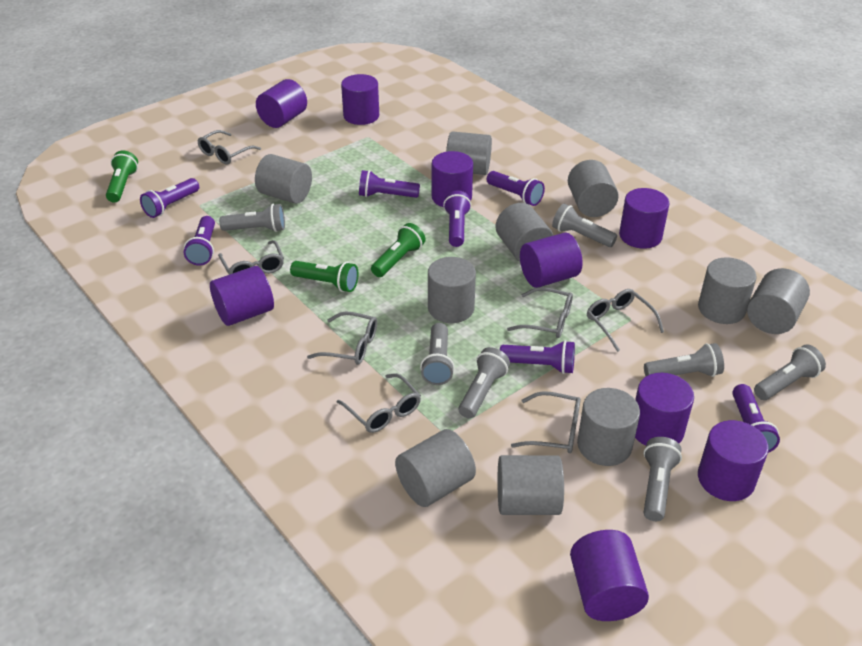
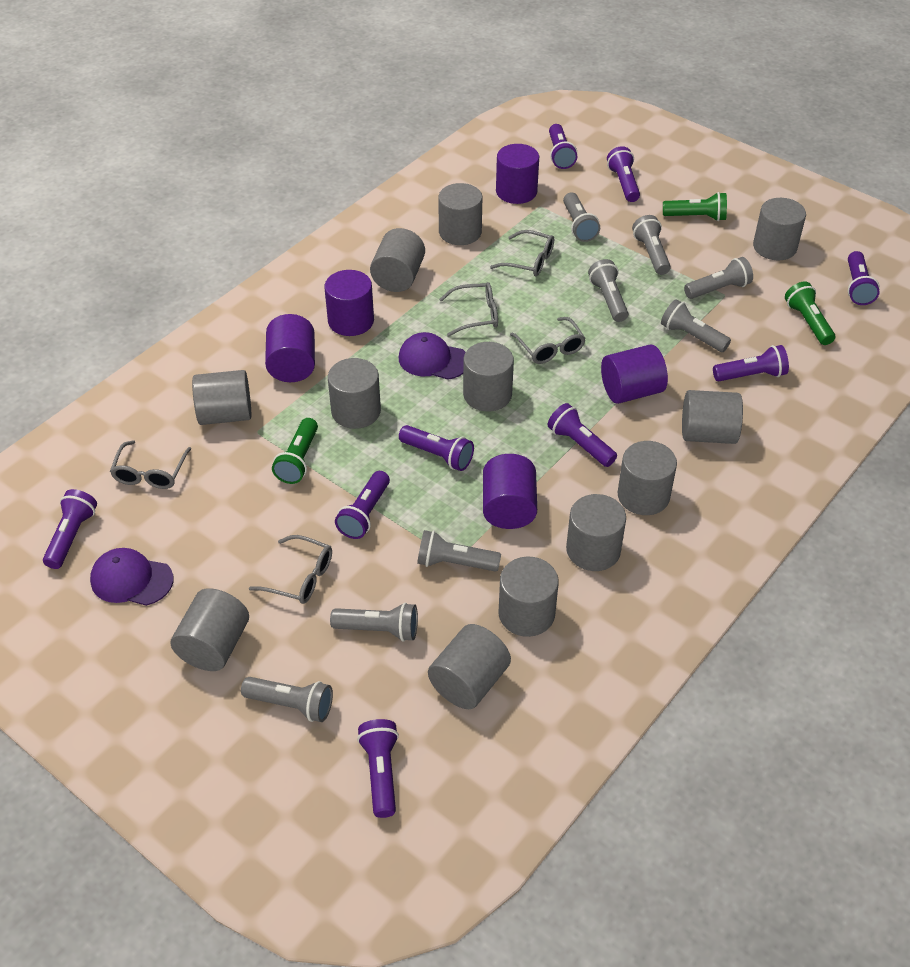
grey cylinder: 10 -> 12
grey flashlight: 7 -> 8
grey glasses: 7 -> 5
purple cap: 0 -> 2
purple cylinder: 9 -> 5
purple flashlight: 7 -> 9

